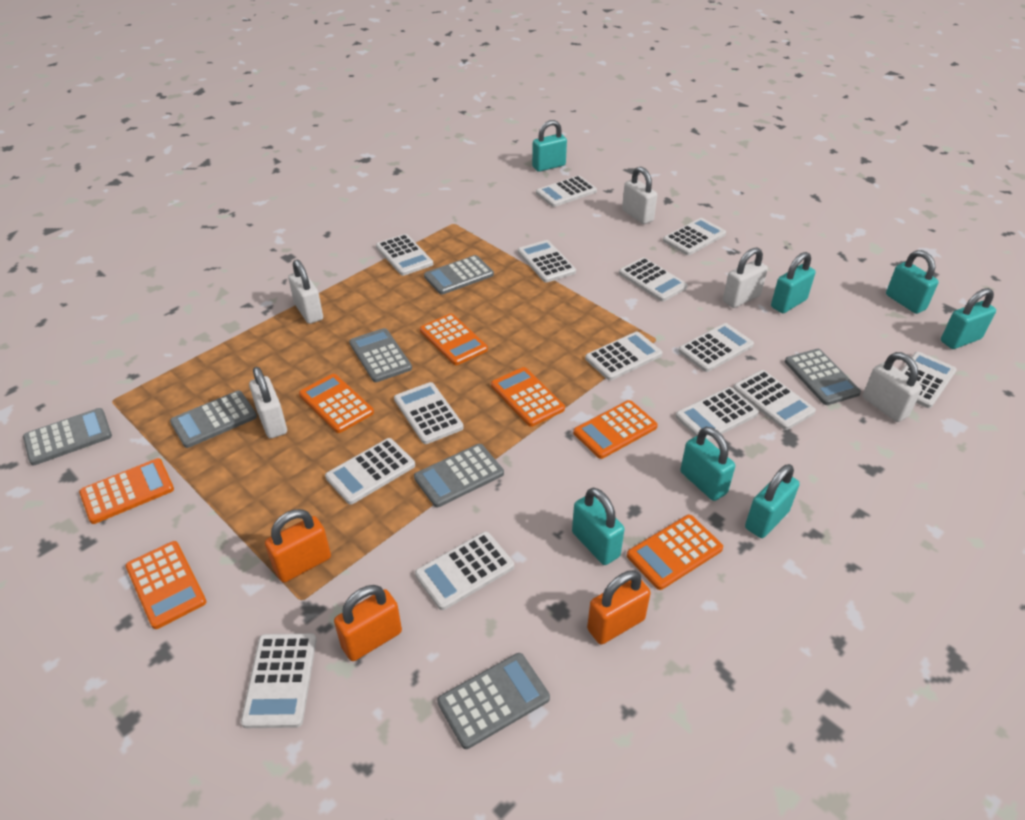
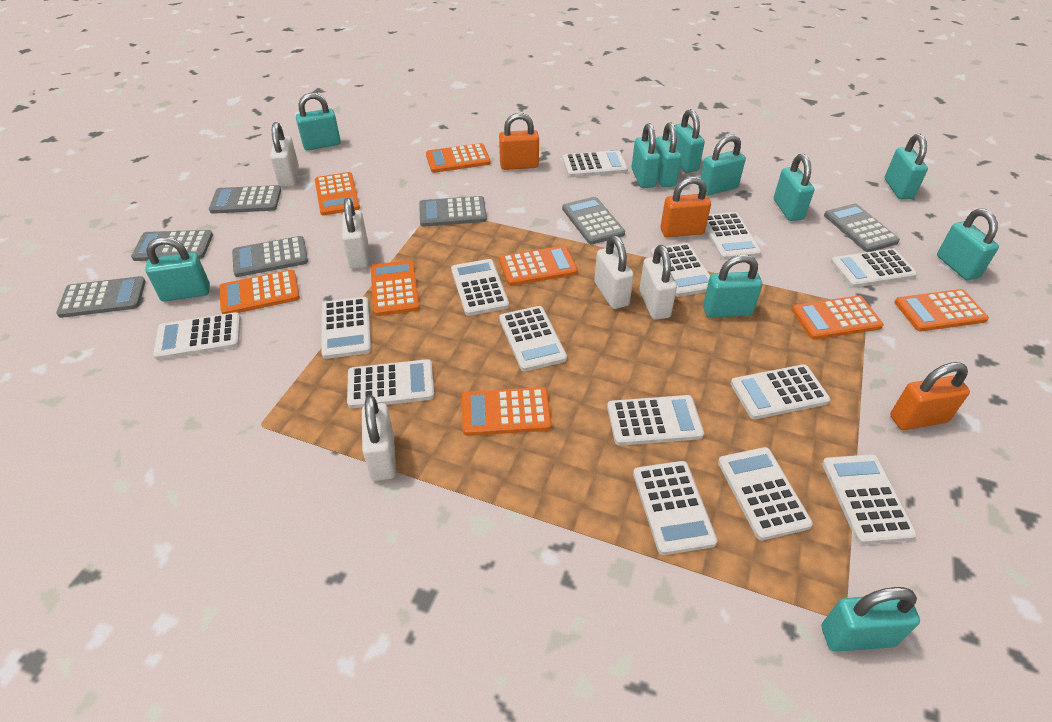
orange calculator: 7 -> 8
turquoise padlock: 7 -> 11

